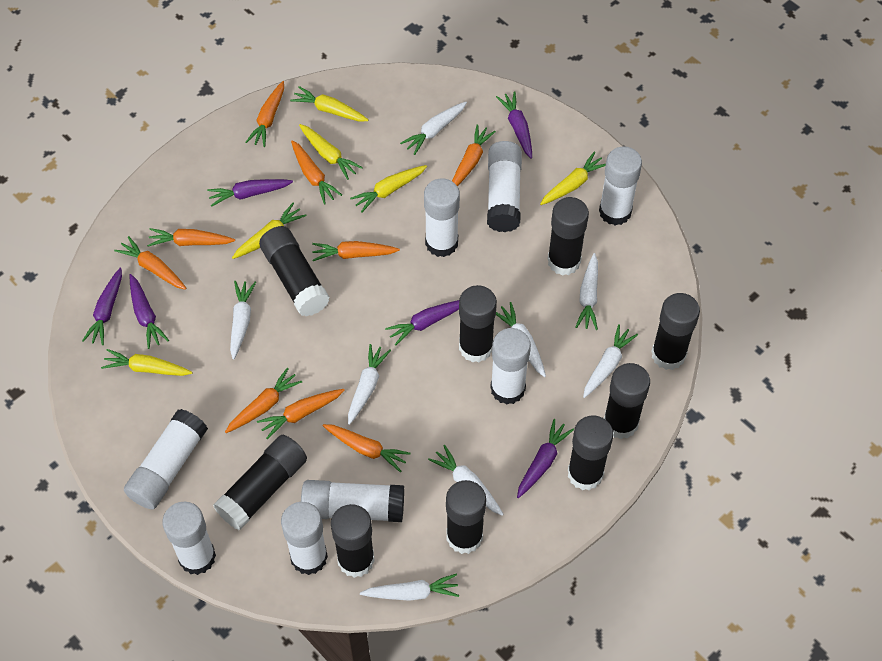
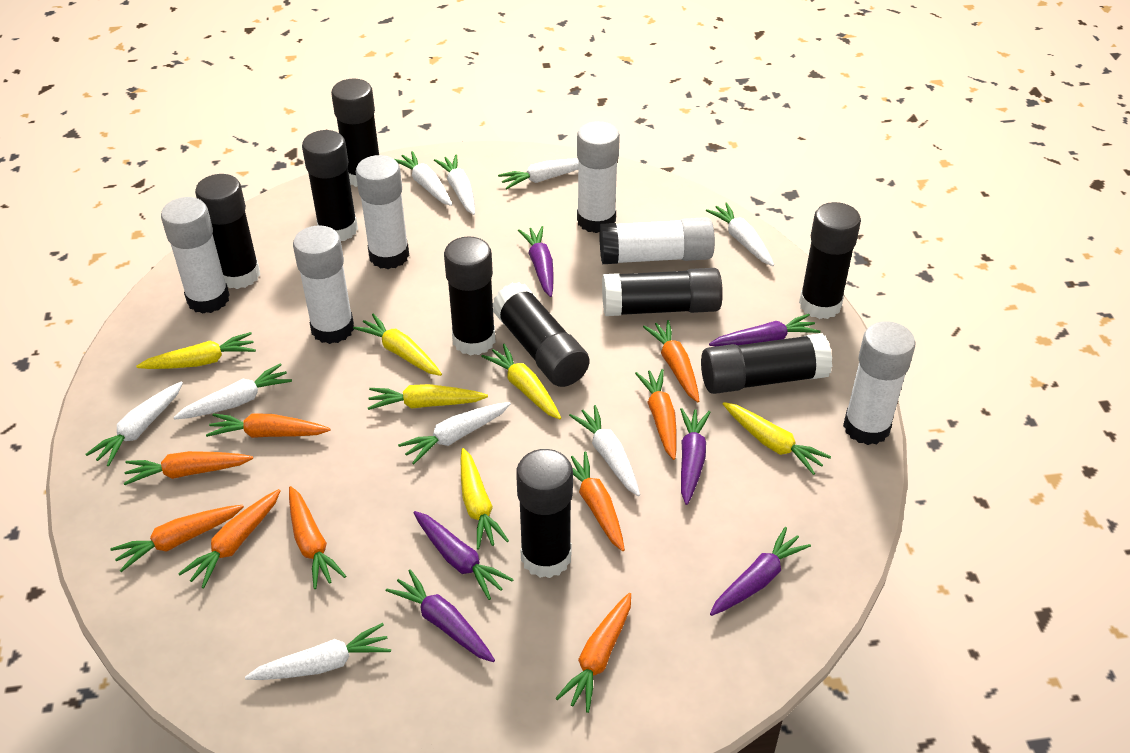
white carrot: 8 -> 9
white glue stick: 8 -> 6

